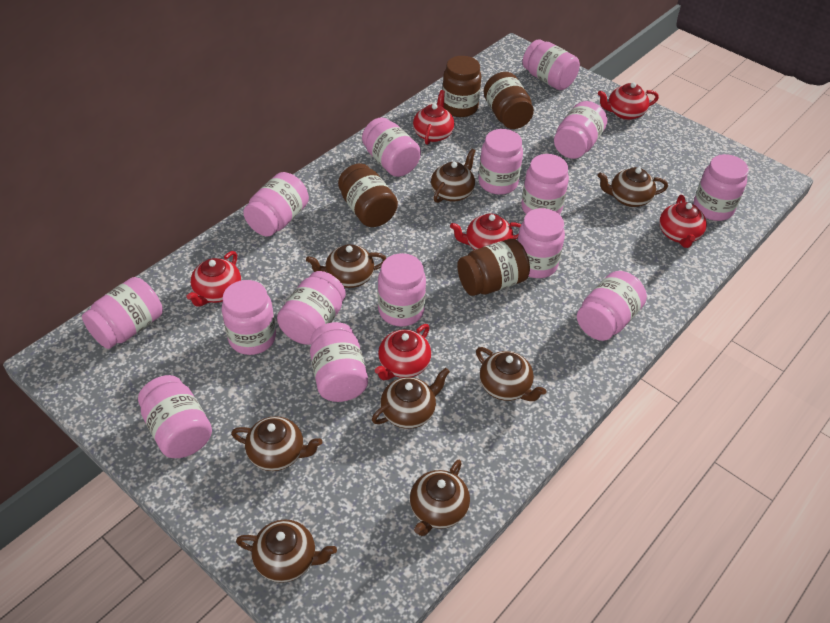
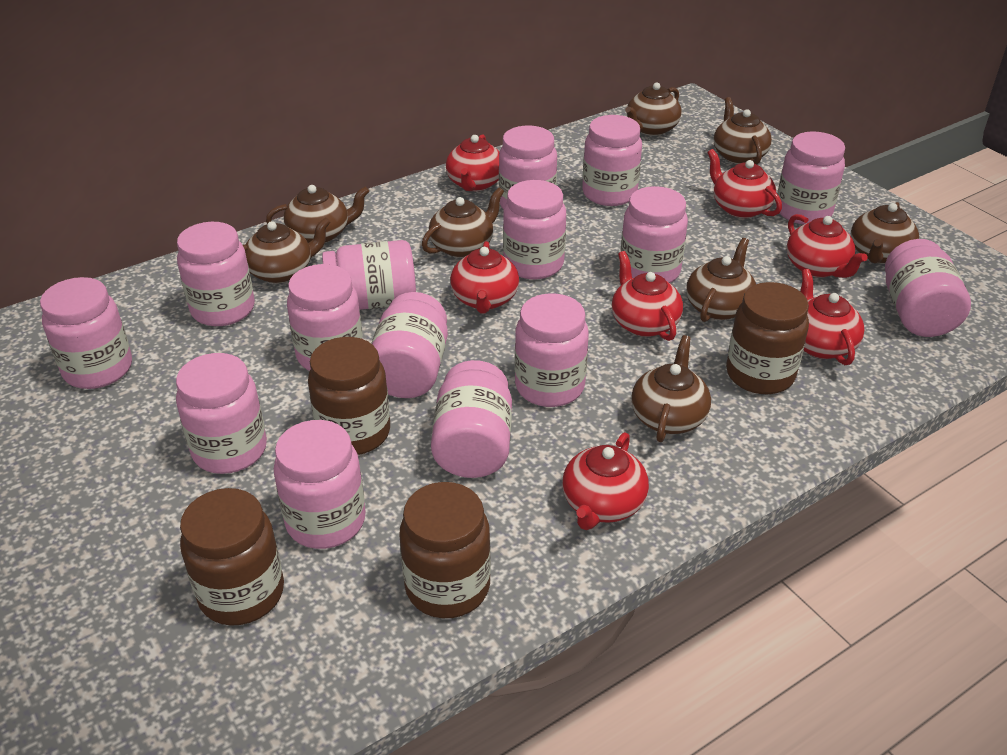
red teapot: 6 -> 7

